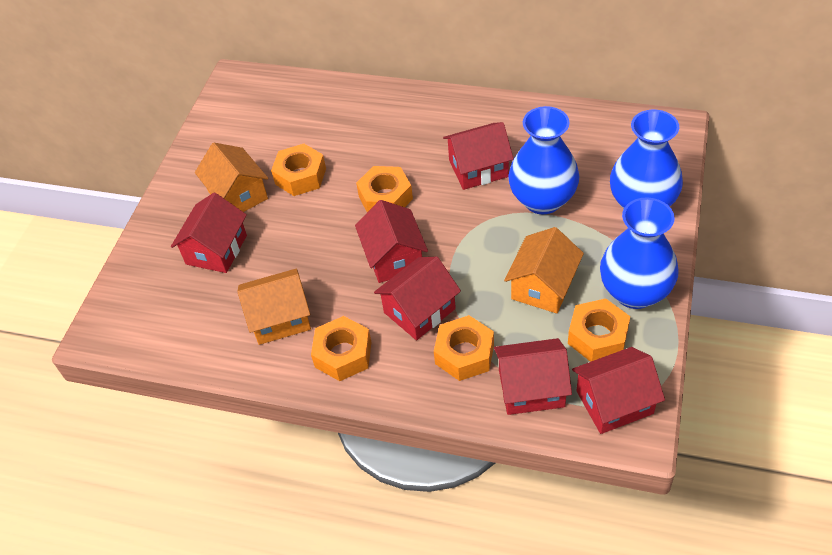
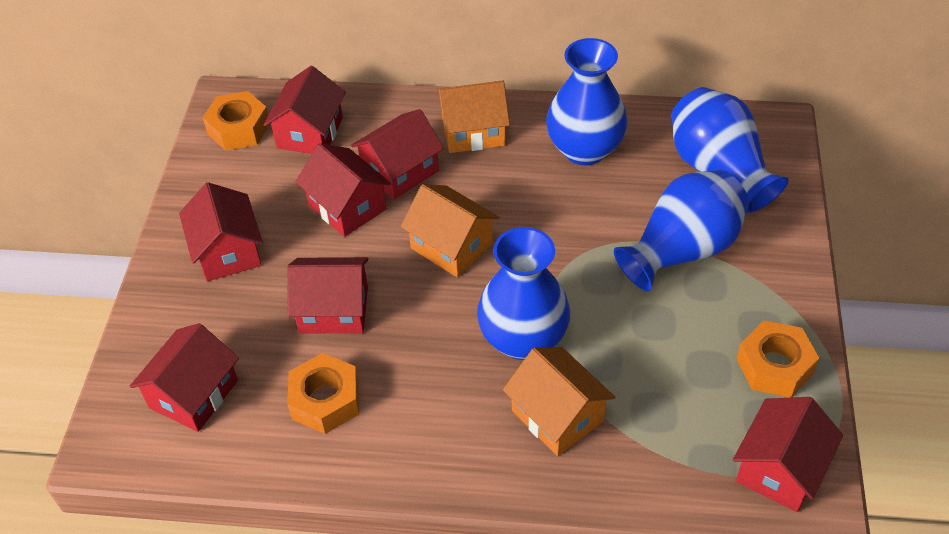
blue vase: 3 -> 4
orange nut: 5 -> 3
red house: 6 -> 7

